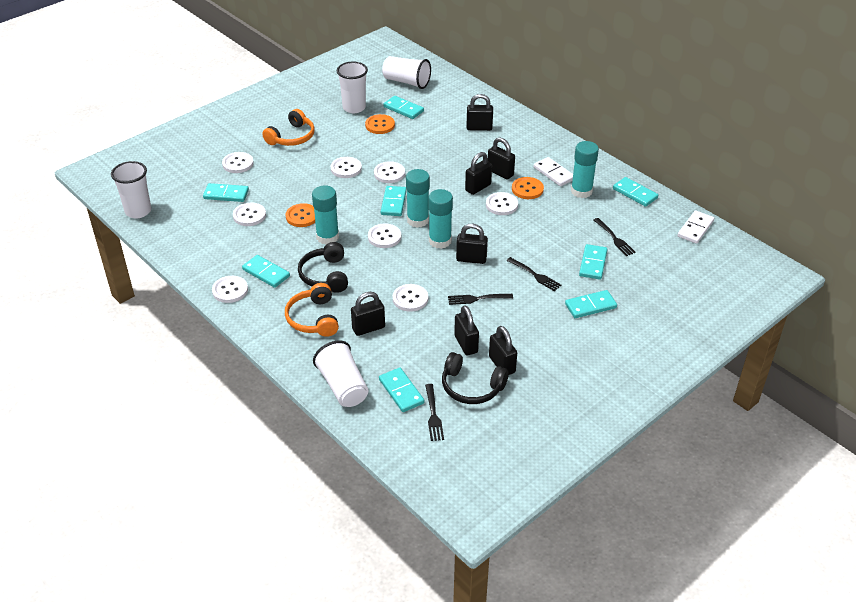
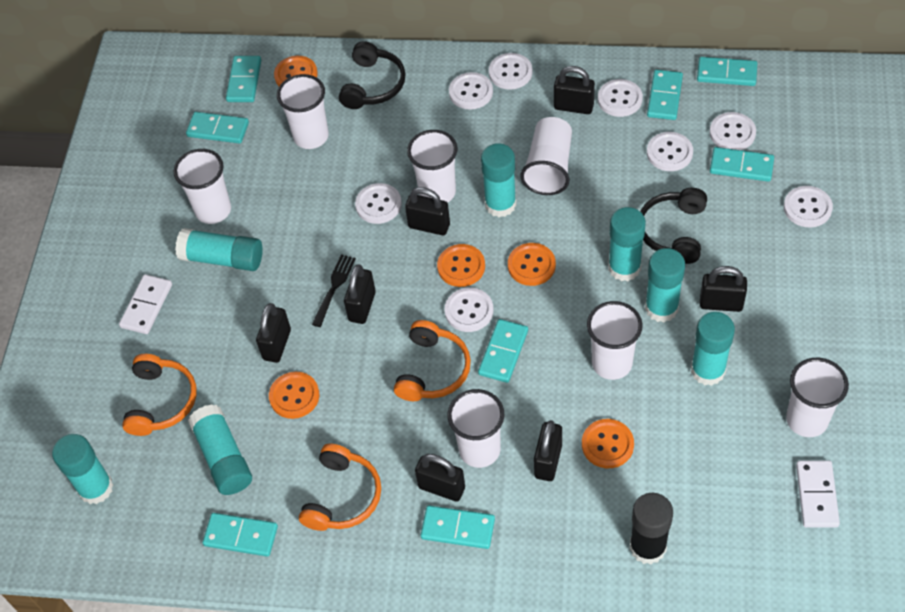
black fork: 4 -> 1
black glue stick: 0 -> 1
orange button: 3 -> 5
orange headphones: 2 -> 3
turquoise glue stick: 4 -> 7
white cup: 4 -> 7

